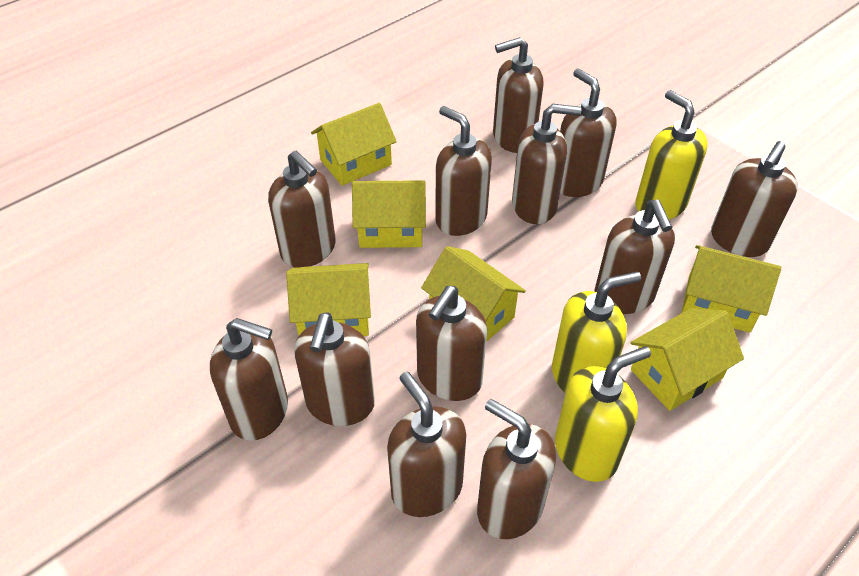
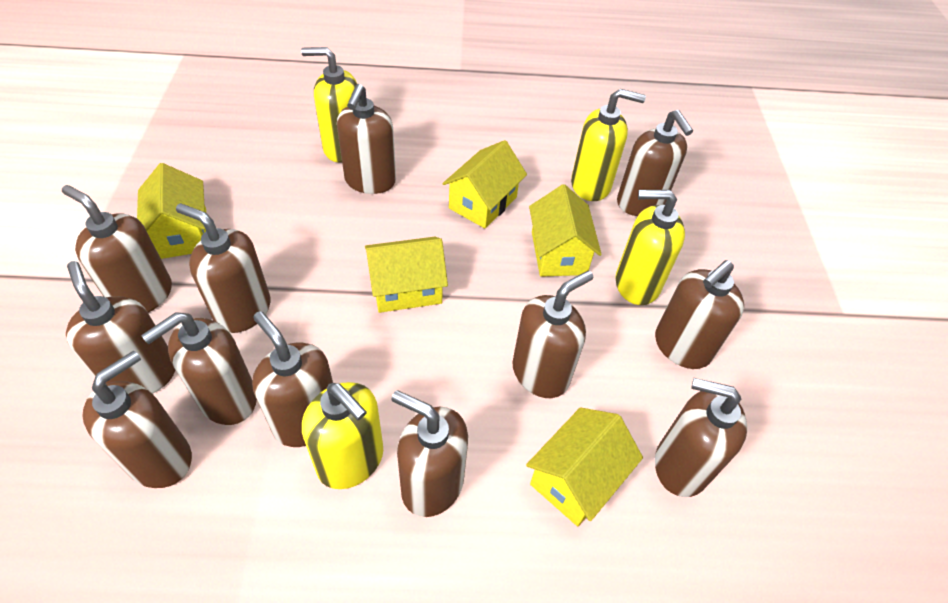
yellow house: 6 -> 5
yellow soap dispenser: 3 -> 4

